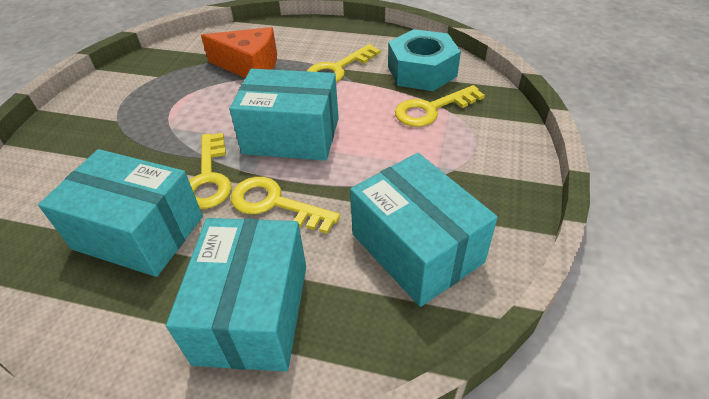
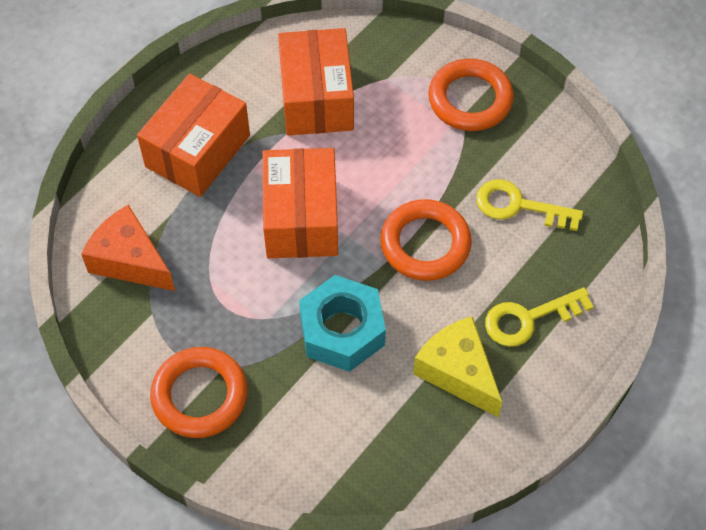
orange box: 0 -> 3
orange ring: 0 -> 3
turquoise box: 4 -> 0
yellow cheese: 0 -> 1
yellow key: 4 -> 2

